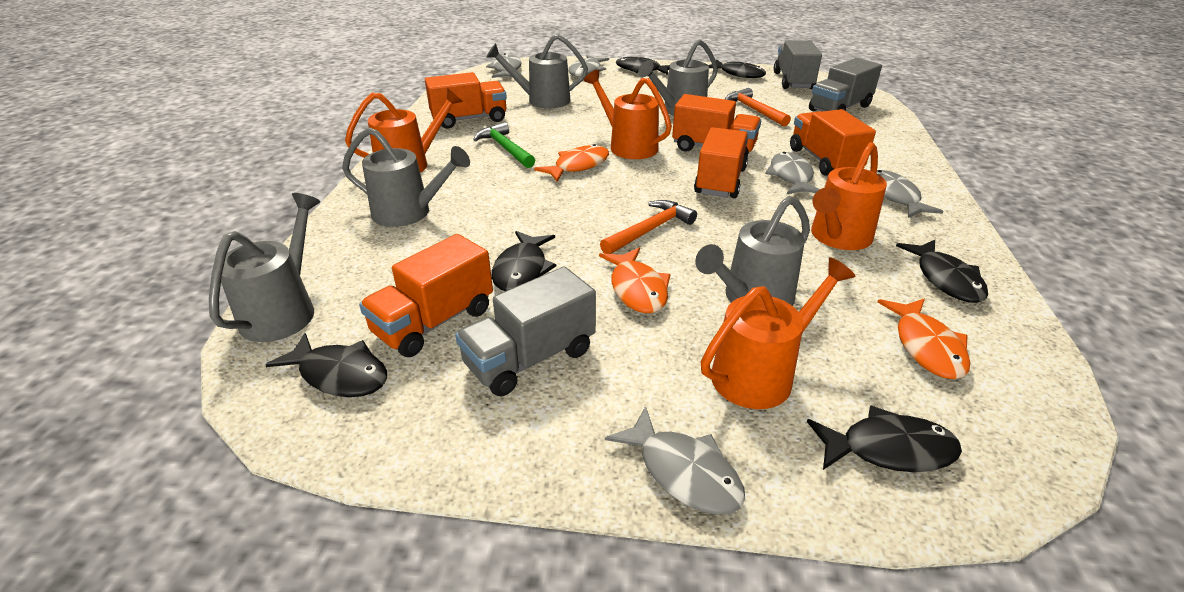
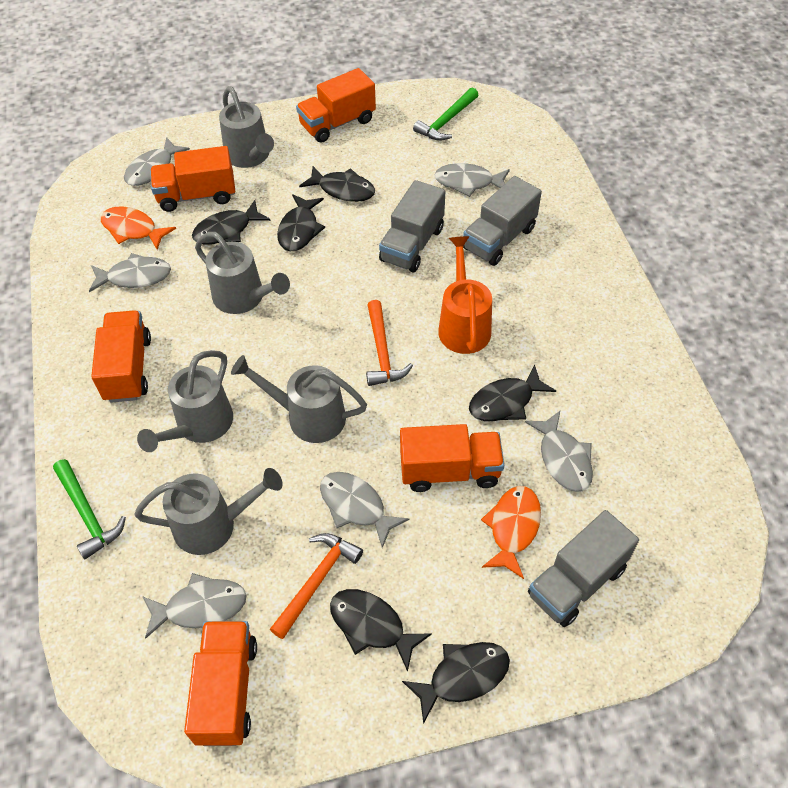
green hammer: 1 -> 2
grey fish: 5 -> 6
orange fish: 3 -> 2
orange watering can: 4 -> 1

